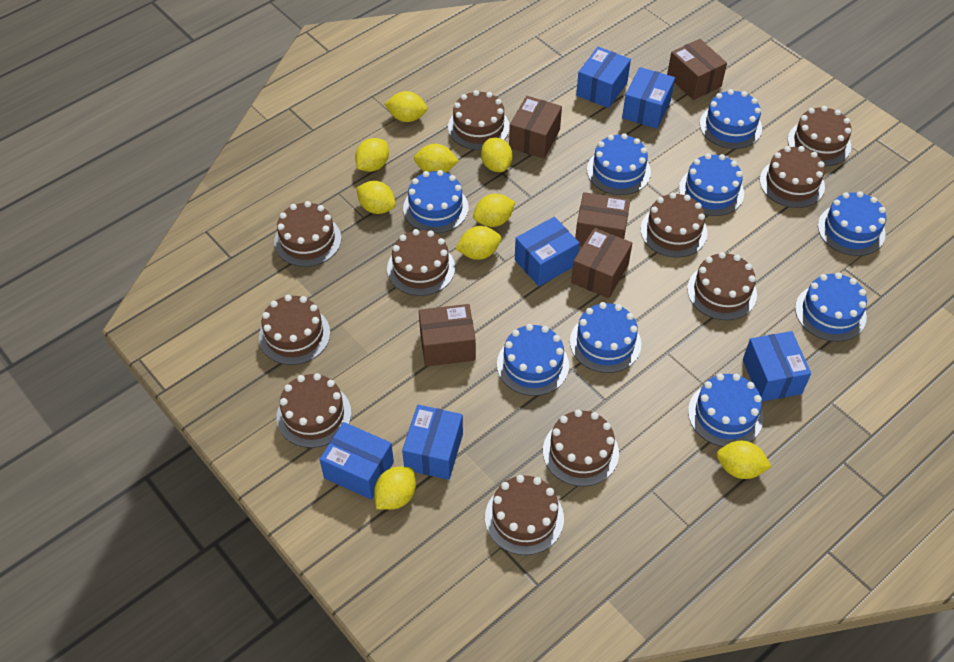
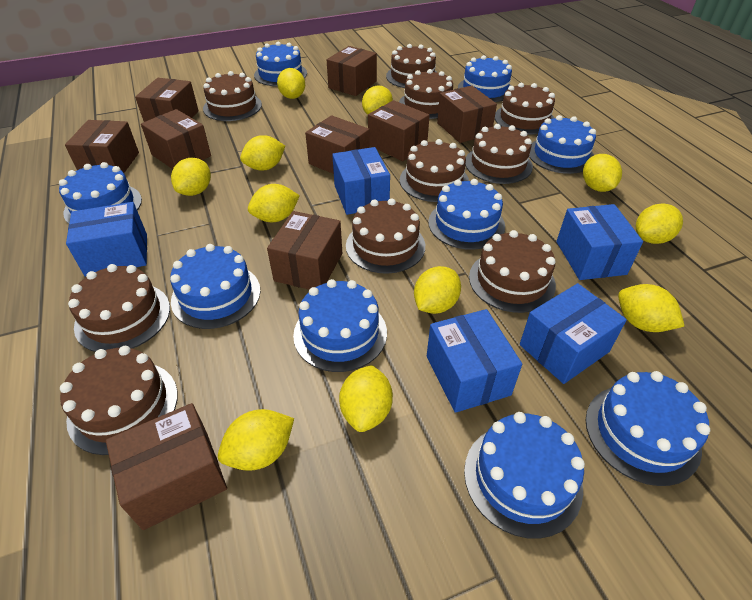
blue box: 6 -> 5
brown box: 5 -> 9
brown cake: 11 -> 10
yellow lemon: 9 -> 11

